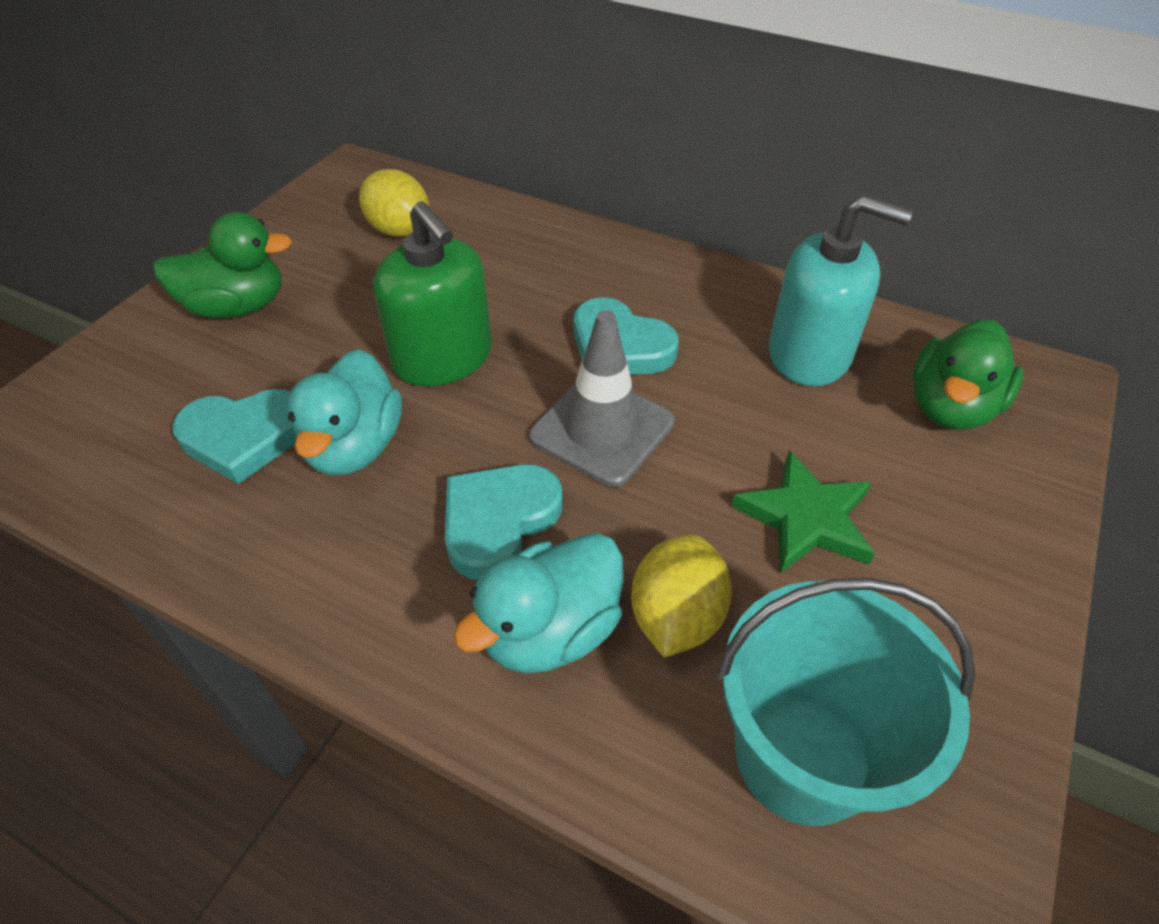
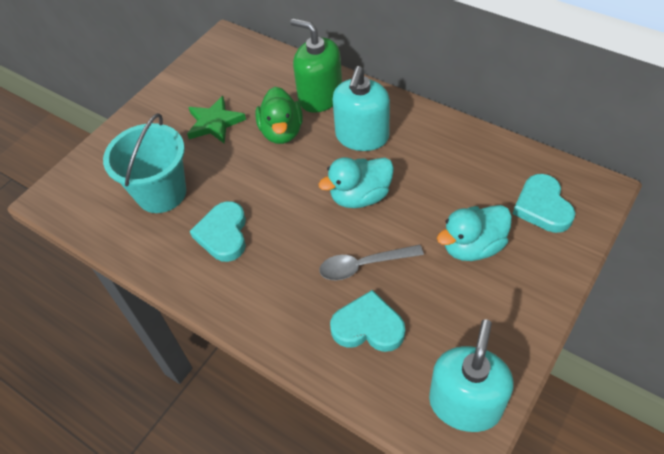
green duck: 2 -> 1
grey spoon: 0 -> 1
grey traffic cone: 1 -> 0
turquoise soap dispenser: 1 -> 2
yellow lemon: 2 -> 0

